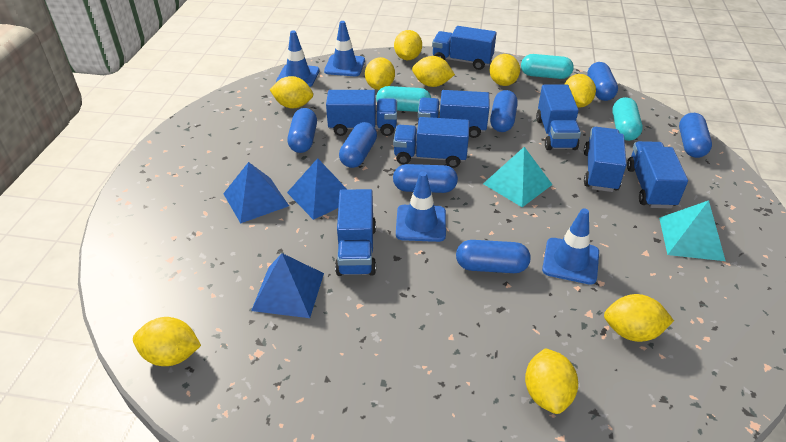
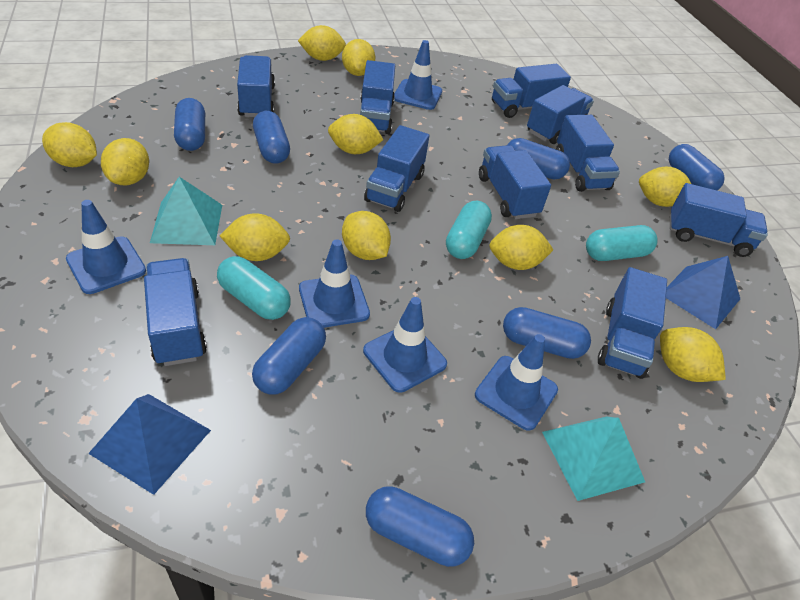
blue pyramid: 3 -> 2
blue traffic cone: 4 -> 5
blue truck: 8 -> 10
yellow lemon: 9 -> 10

